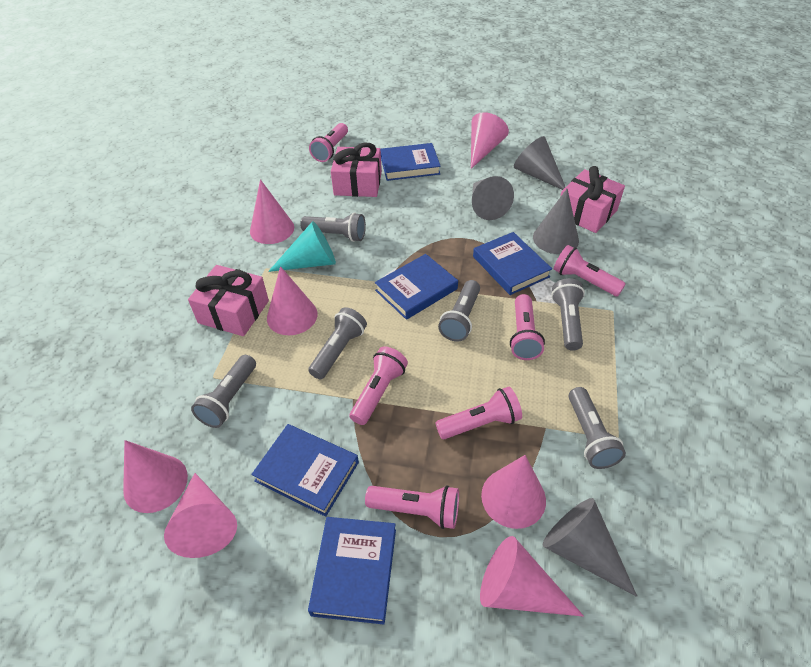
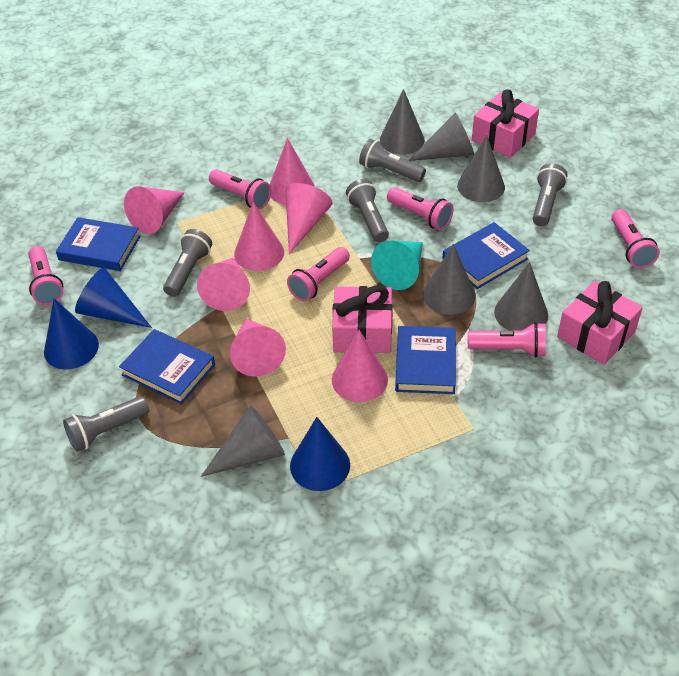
blue book: 5 -> 4
blue cone: 0 -> 3
grey cone: 4 -> 6
grey flashlight: 6 -> 5

